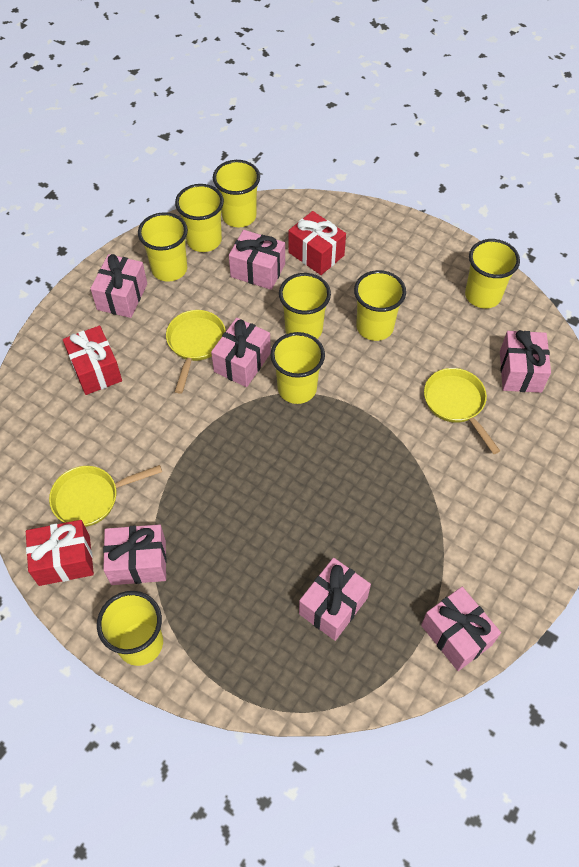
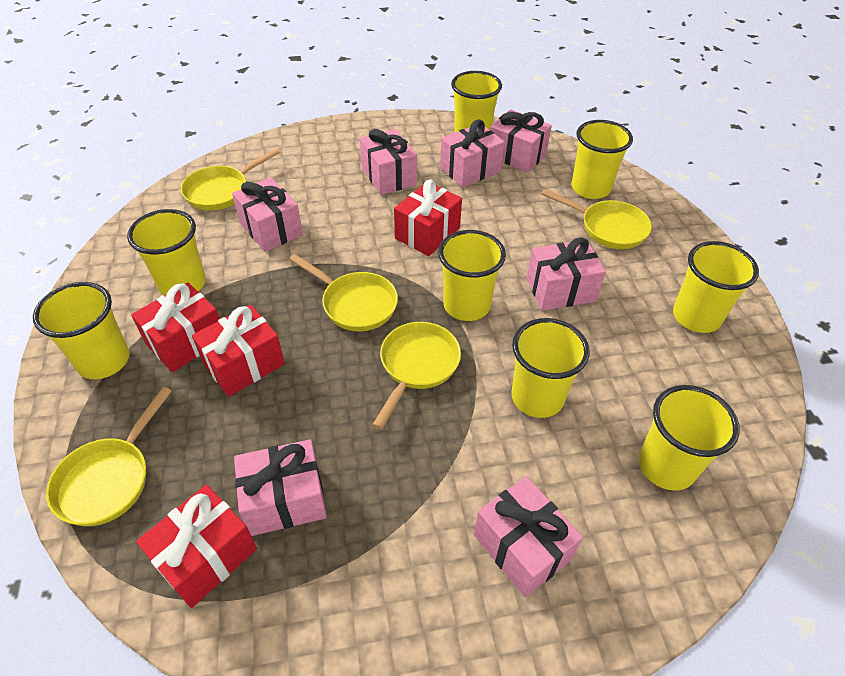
red gift: 3 -> 4
yellow pan: 3 -> 5

